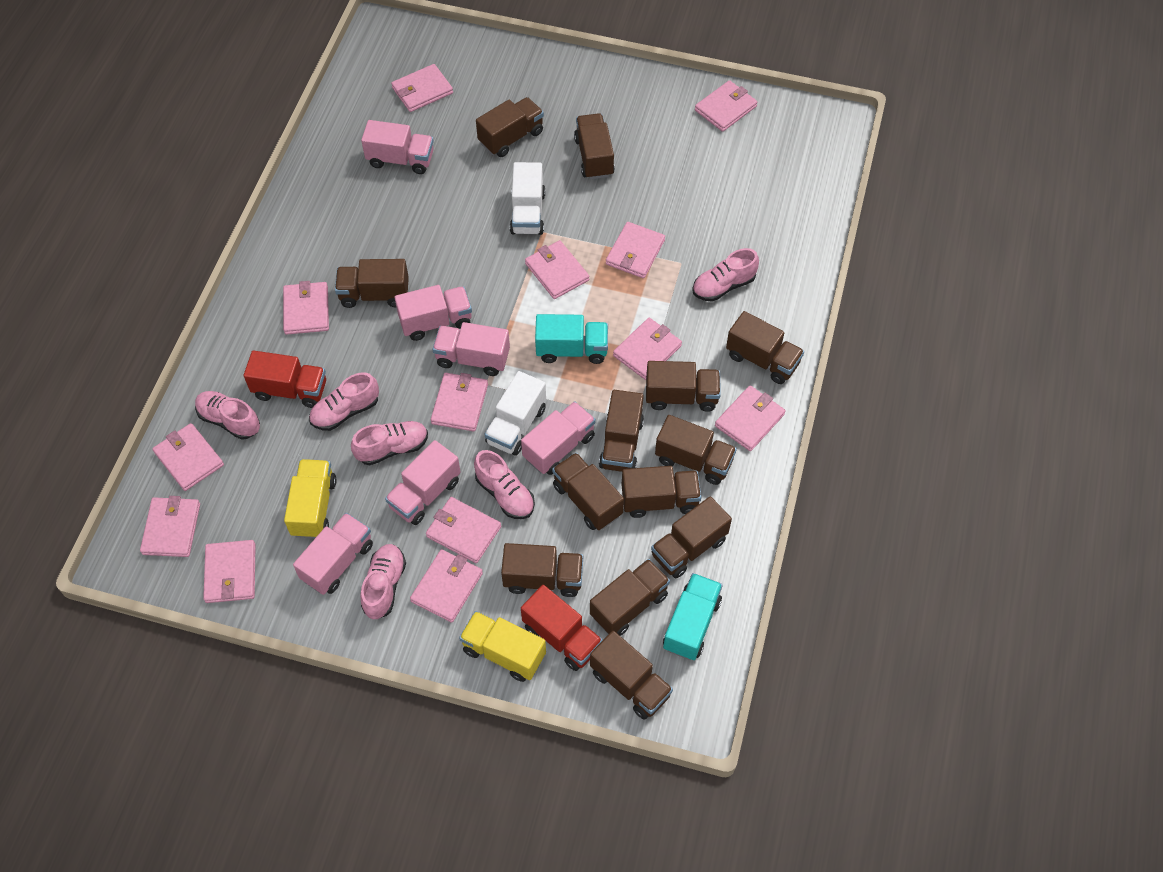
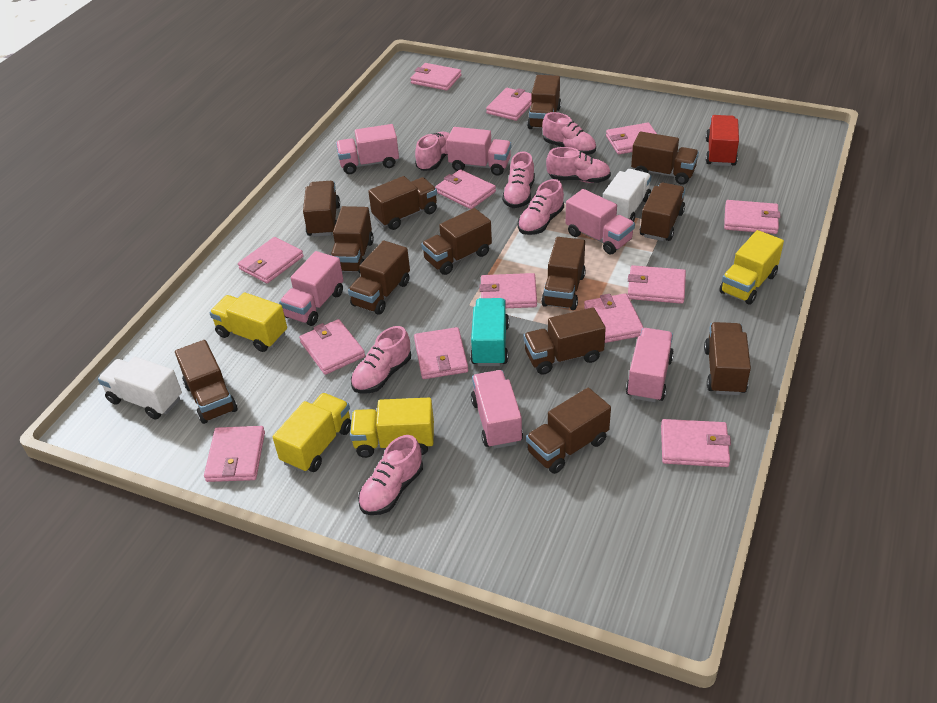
pink shoe: 6 -> 7
red truck: 2 -> 1
turquoise truck: 2 -> 1
yellow truck: 2 -> 4

